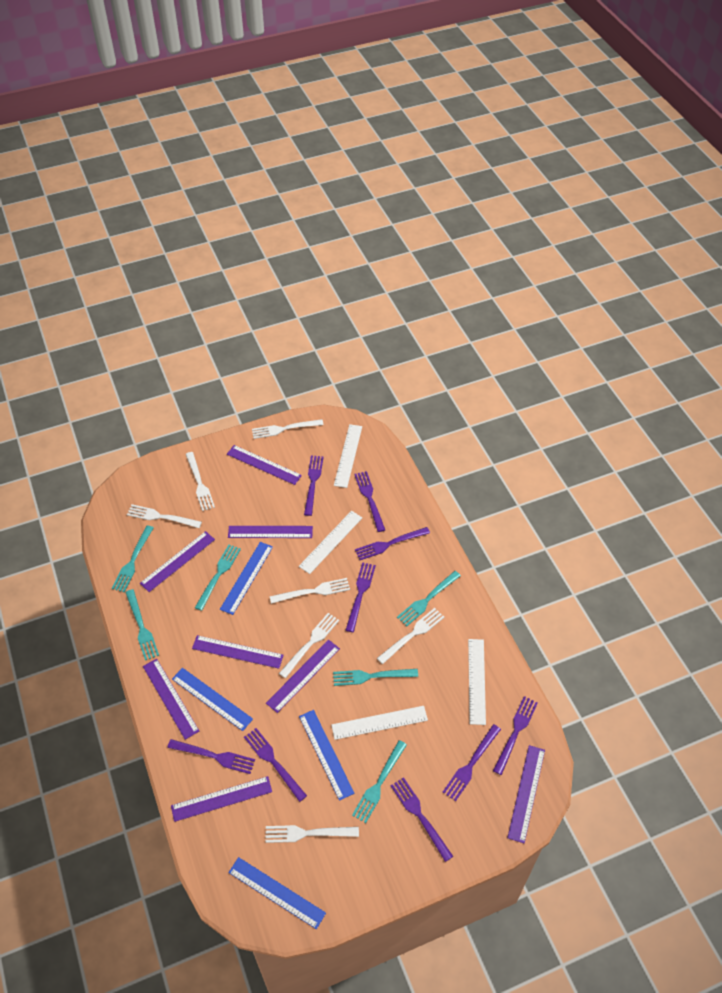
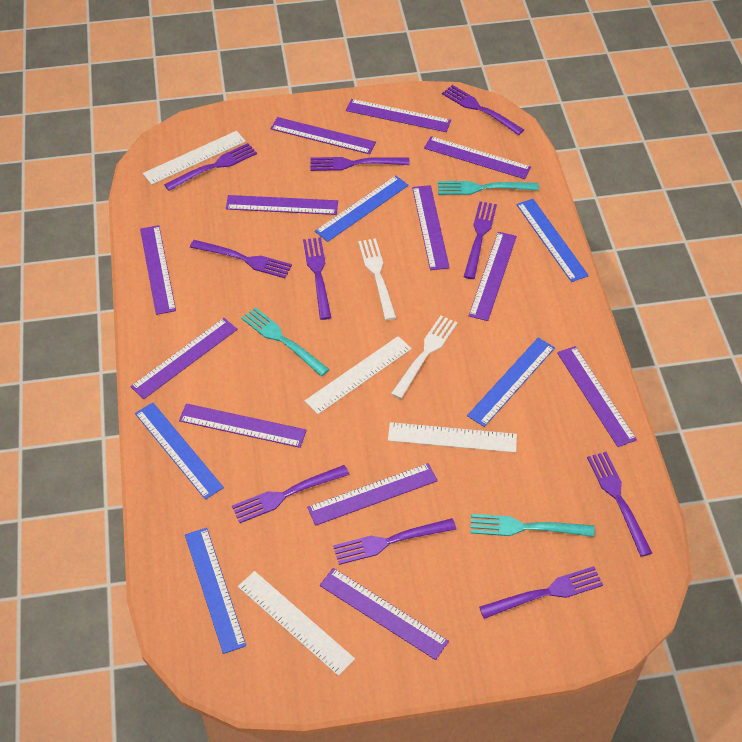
blue ruler: 4 -> 5
purple fork: 9 -> 10
purple ruler: 8 -> 12
turquoise fork: 6 -> 3
white fork: 7 -> 2

